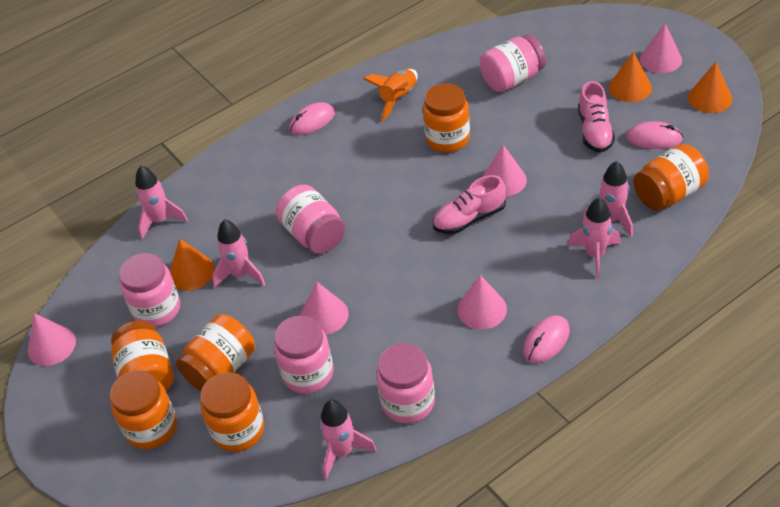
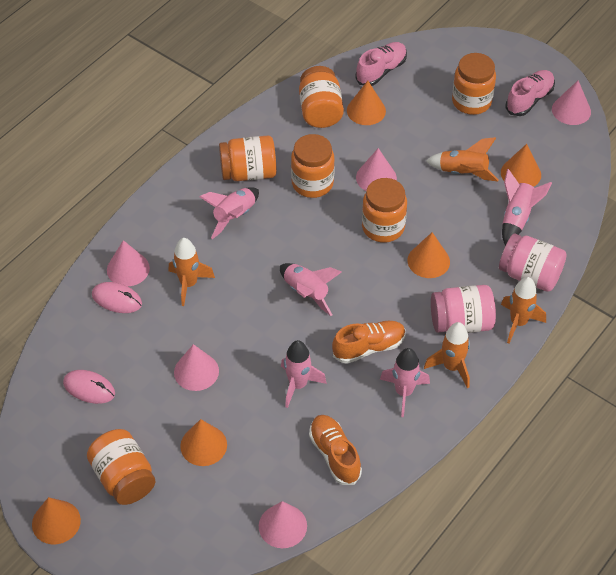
orange cone: 3 -> 5
orange rocket: 1 -> 4
orange shoe: 0 -> 2
pink jar: 5 -> 2
pink mouse: 3 -> 2

